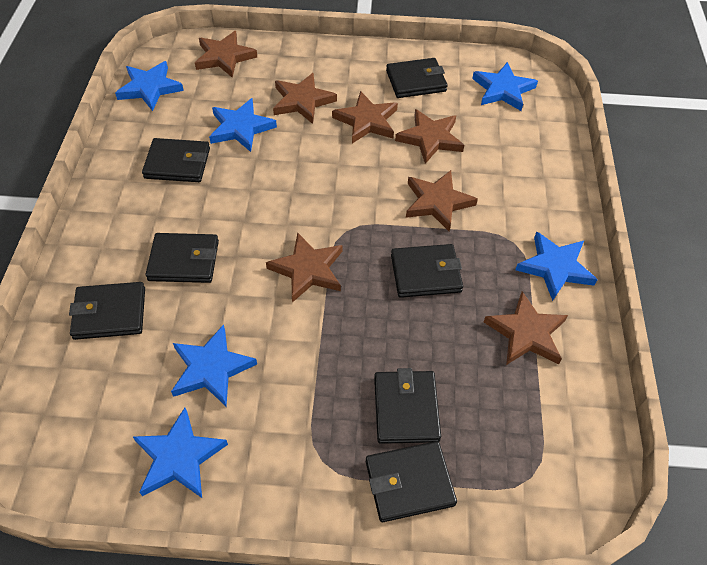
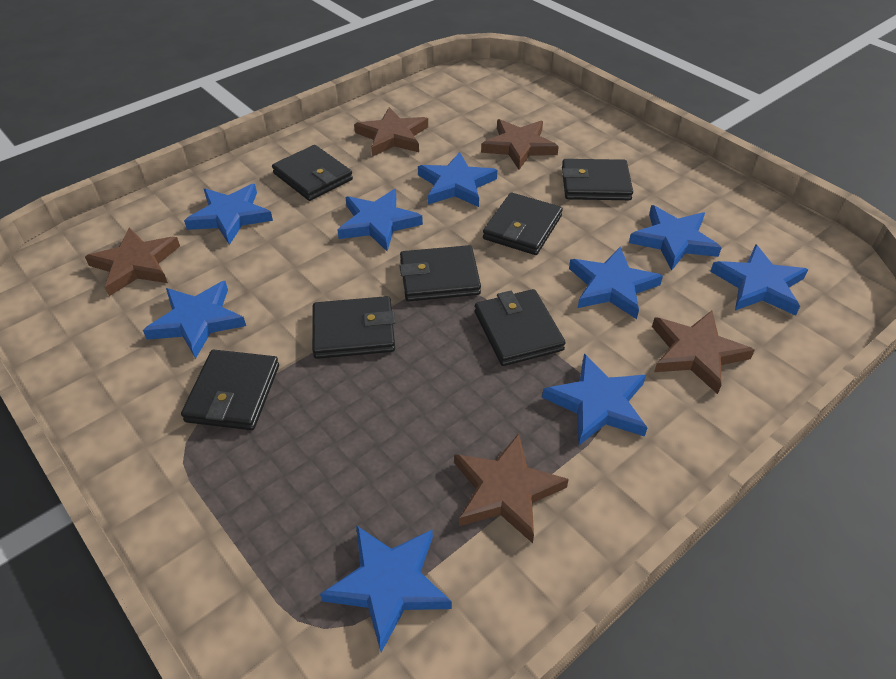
blue star: 6 -> 9
brown star: 7 -> 5

